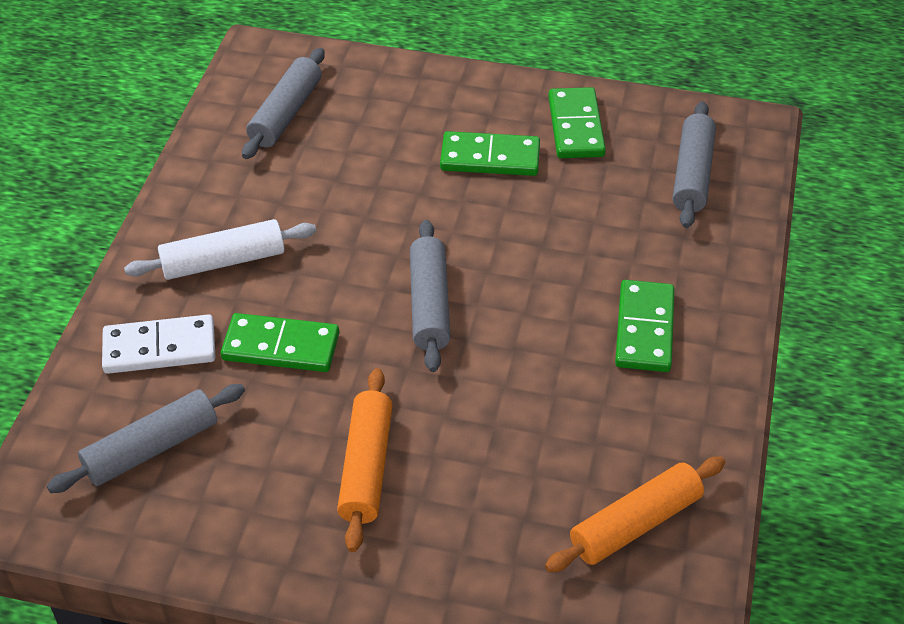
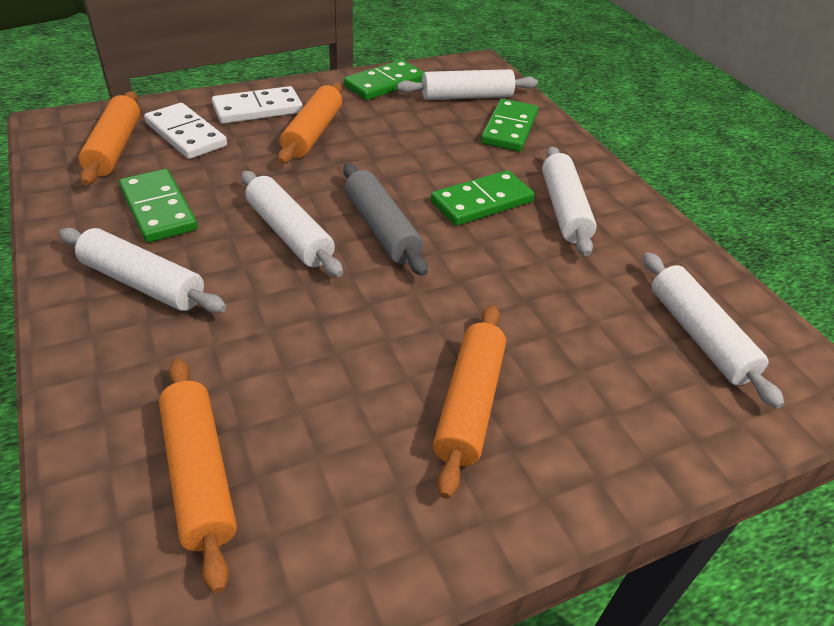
grey rolling pin: 4 -> 1
orange rolling pin: 2 -> 4
white domino: 1 -> 2
white rolling pin: 1 -> 5

